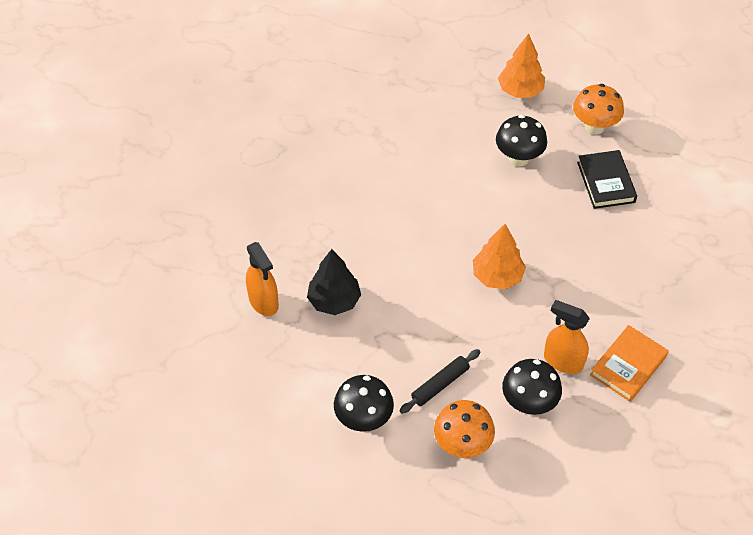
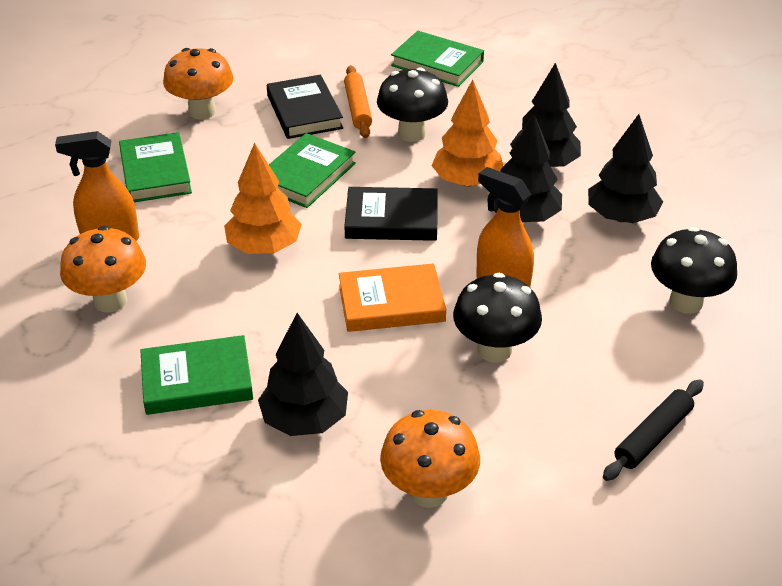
black book: 1 -> 2
black tree: 1 -> 4
green book: 0 -> 4
orange mushroom: 2 -> 3
orange rolling pin: 0 -> 1

